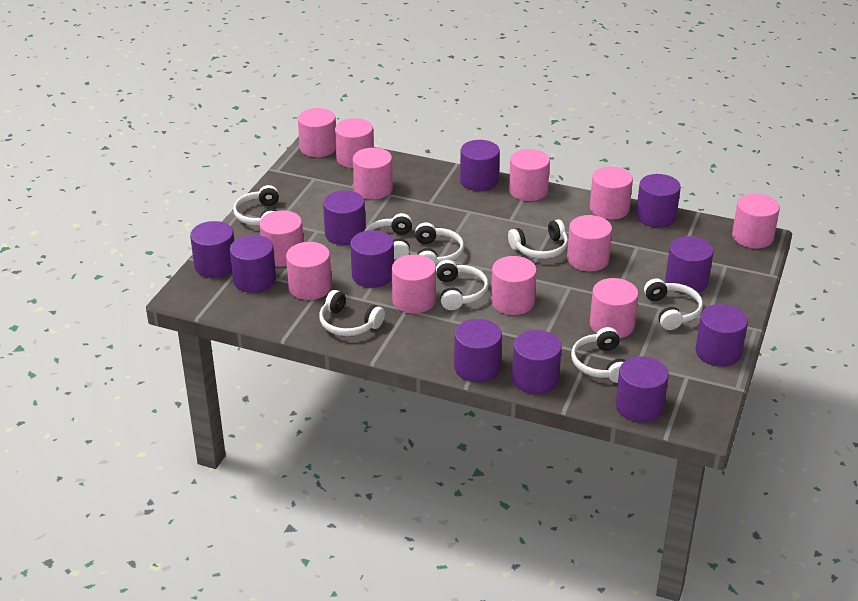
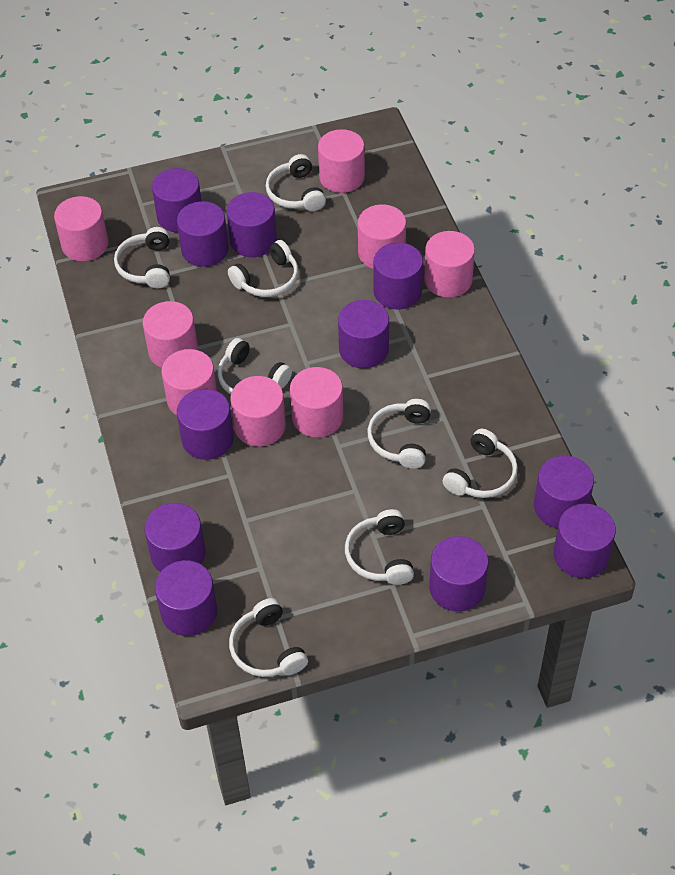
pink cylinder: 12 -> 8

